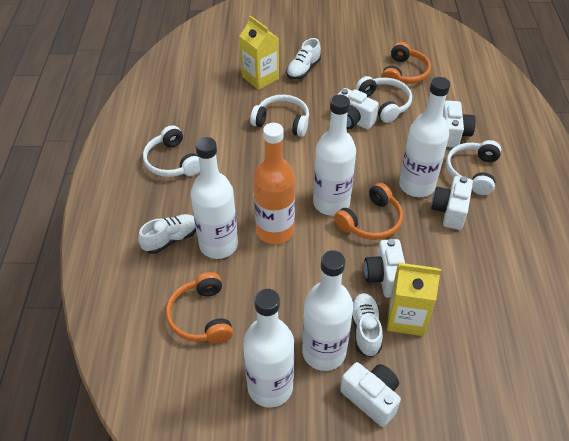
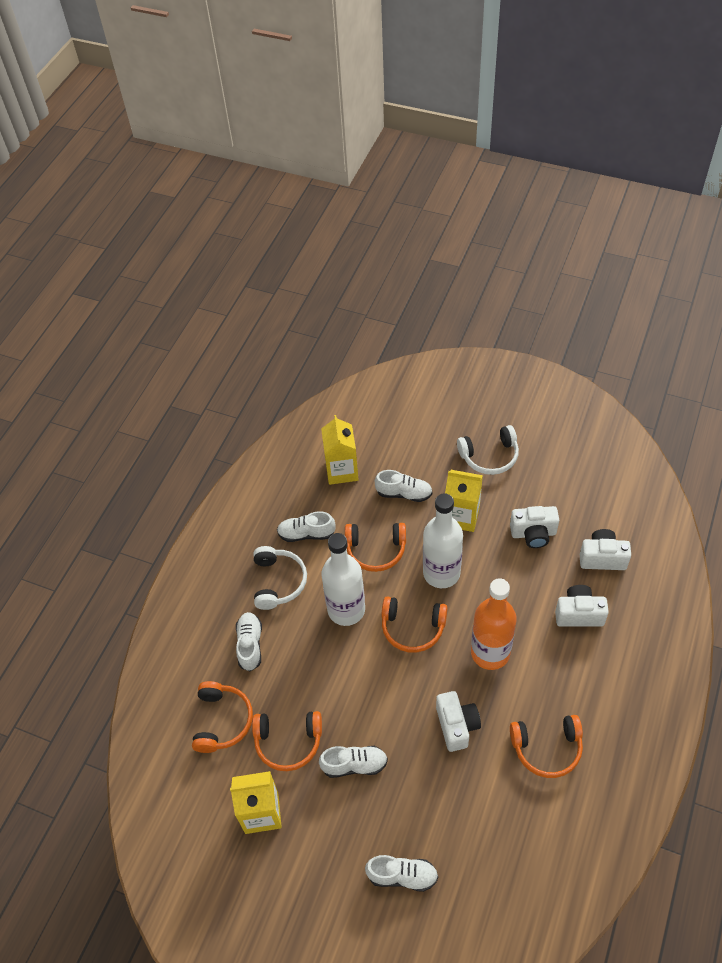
orange headphones: 3 -> 5
white bottle: 5 -> 2
white camera: 5 -> 4
white headphones: 4 -> 2
white shoe: 3 -> 5
yellow carton: 2 -> 3

